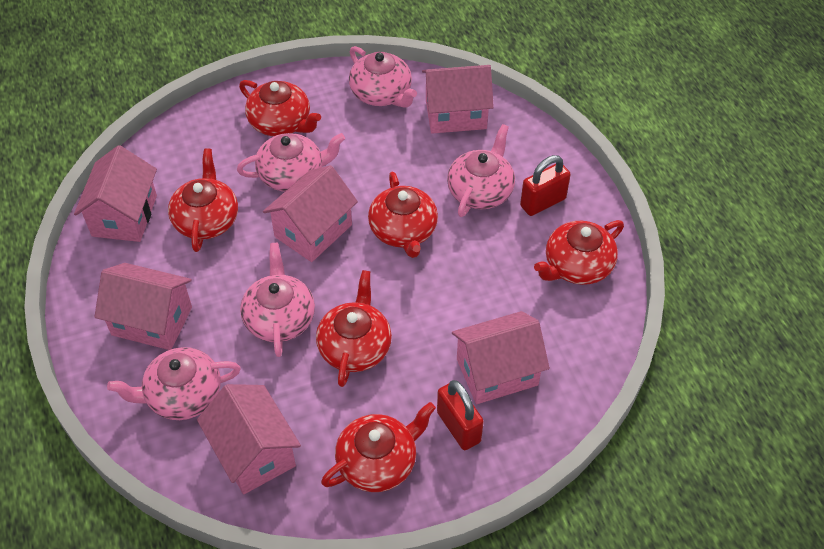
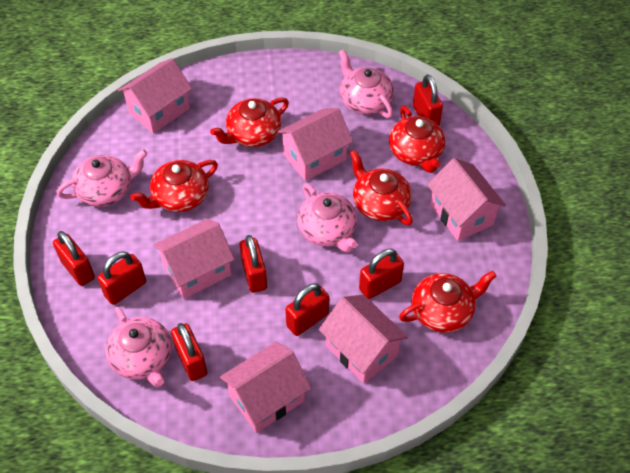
pink teapot: 5 -> 4
red padlock: 2 -> 7
red teapot: 6 -> 5

